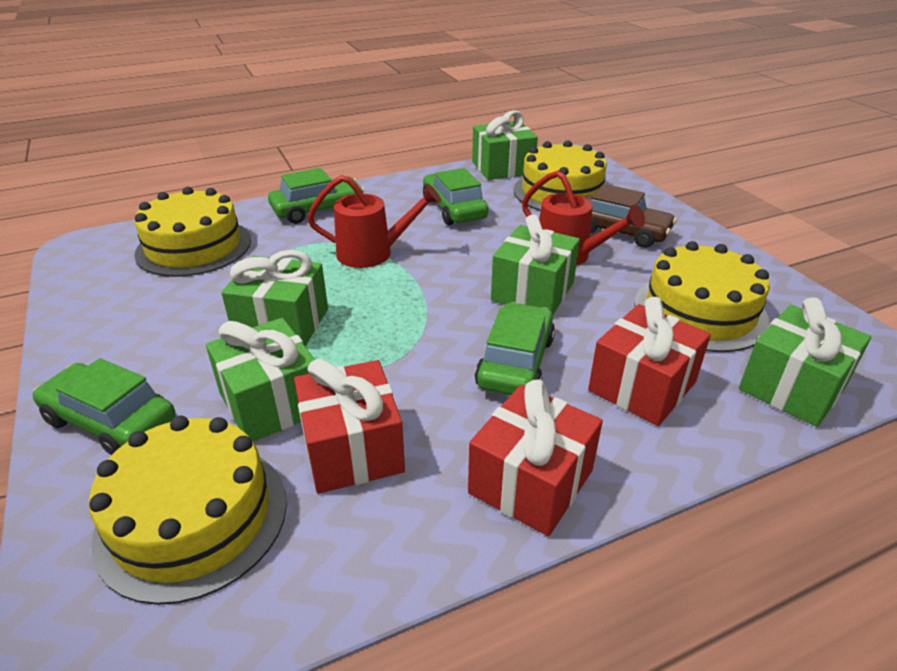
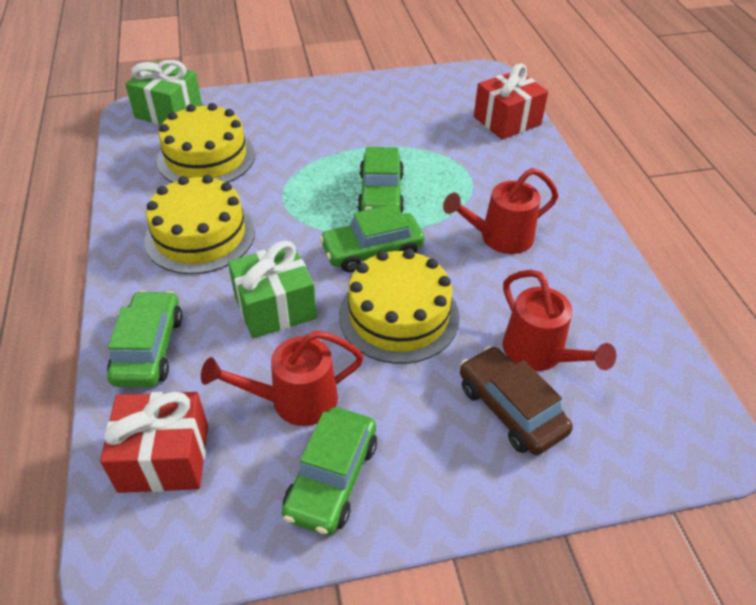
green gift: 5 -> 2
red gift: 3 -> 2
red watering can: 2 -> 3
yellow cake: 4 -> 3

